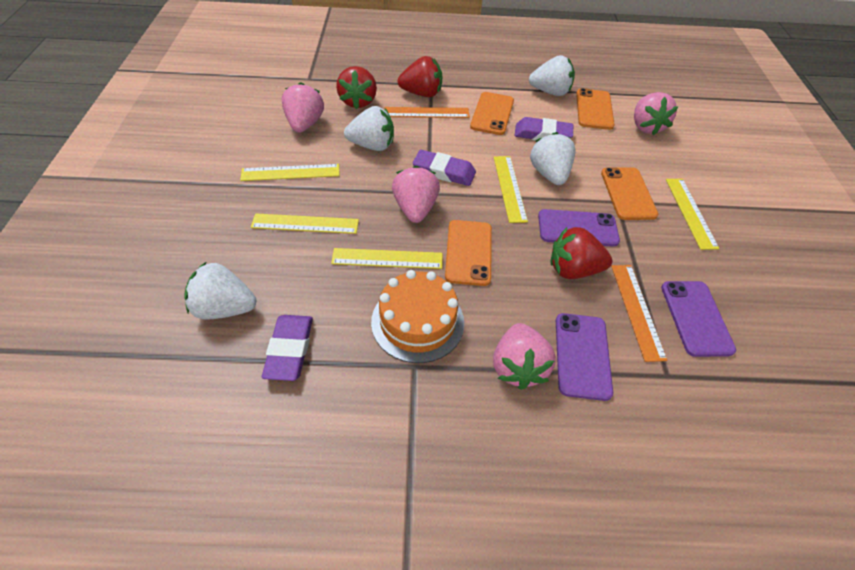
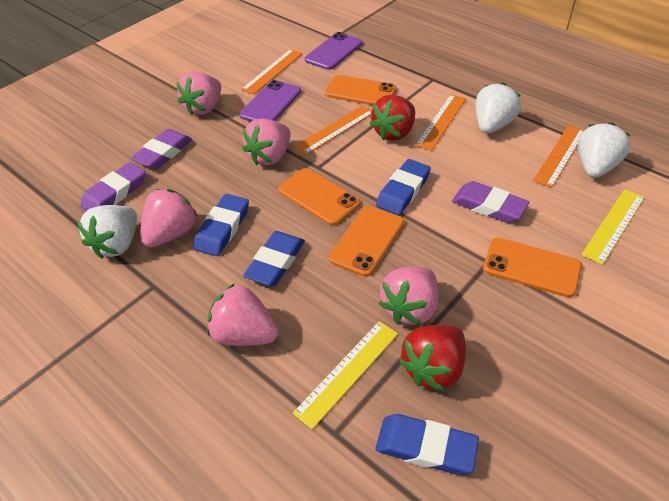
blue eraser: 0 -> 4
orange cake: 1 -> 0
orange ruler: 2 -> 4
pink strawberry: 4 -> 5
purple phone: 3 -> 2
red strawberry: 3 -> 2
white strawberry: 4 -> 3
yellow ruler: 5 -> 2

